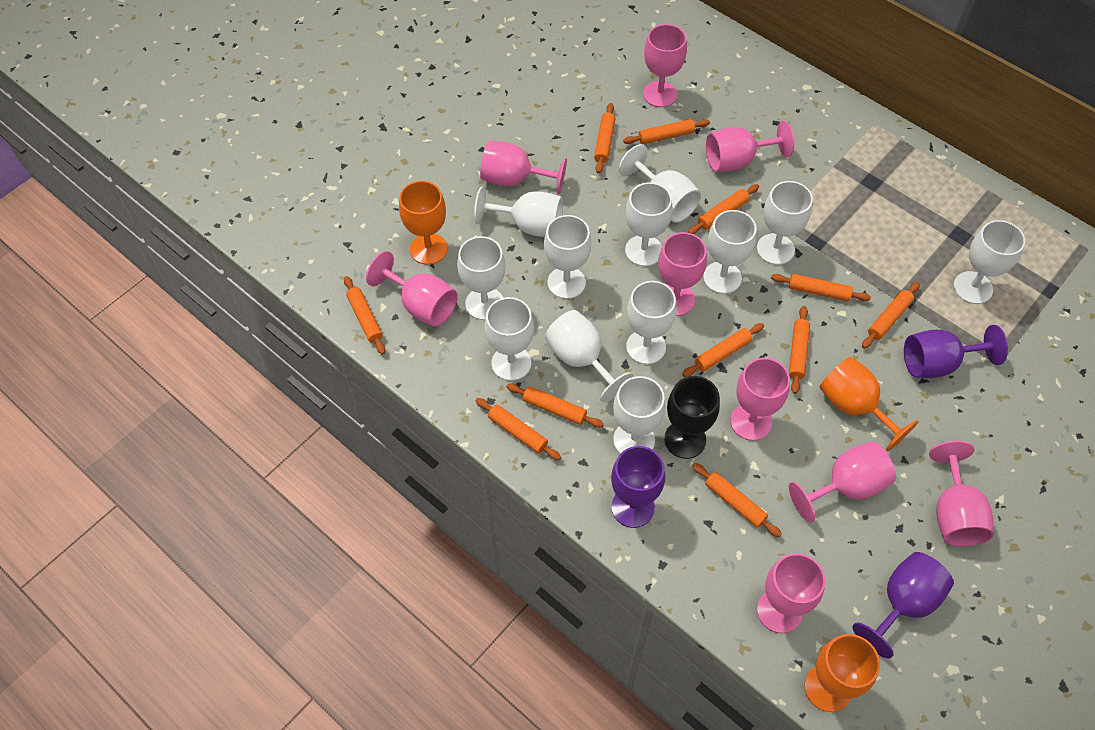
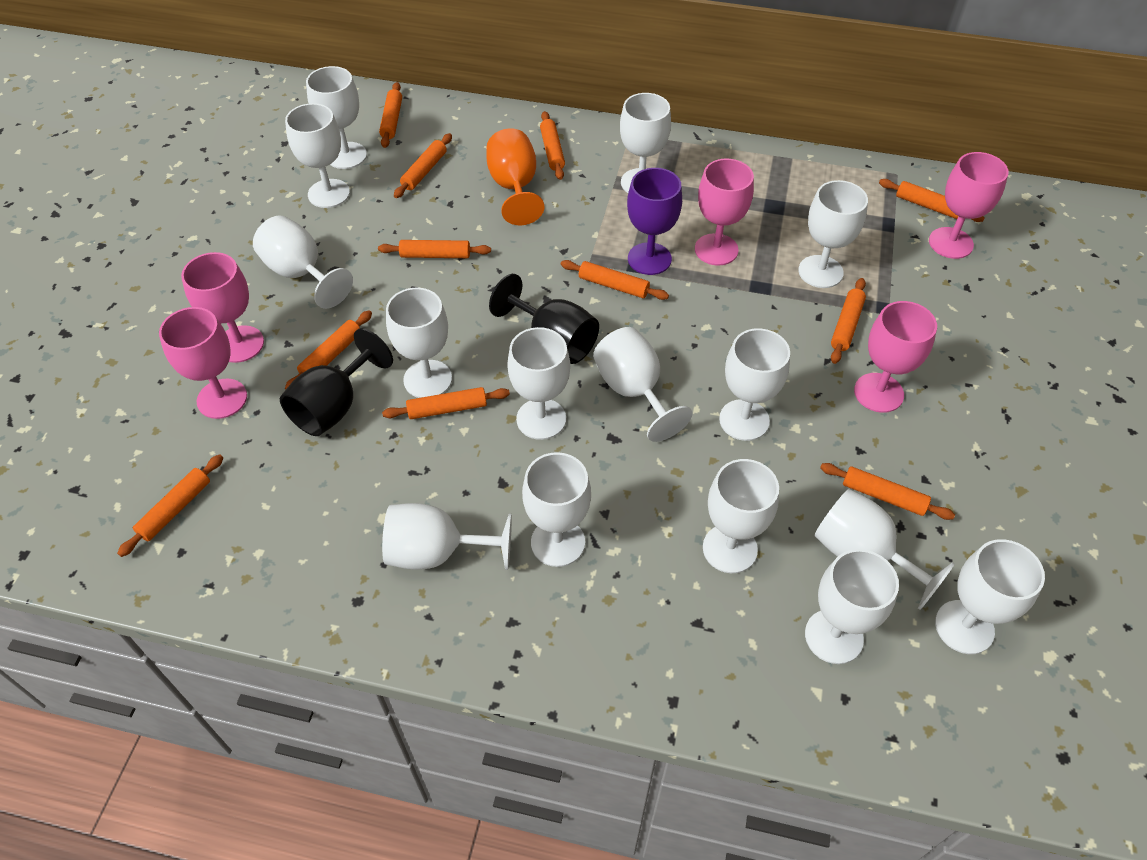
black goblet: 1 -> 2
orange goblet: 3 -> 1
pink goblet: 9 -> 5
purple goblet: 3 -> 1
white goblet: 12 -> 15

